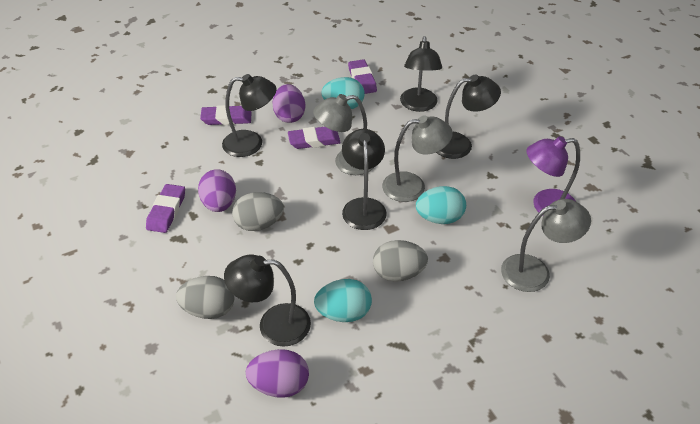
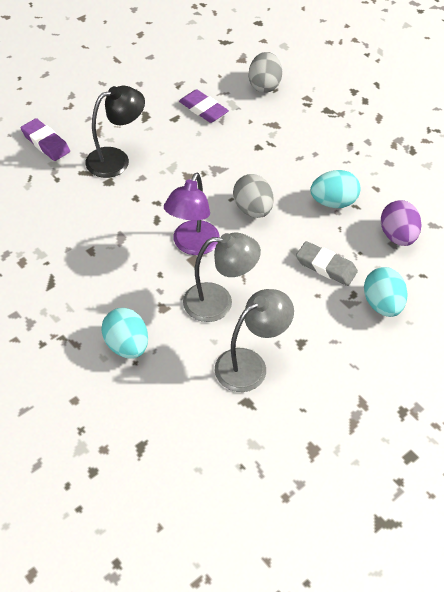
black lamp: 5 -> 1
grey egg: 3 -> 2
grey eraser: 0 -> 1
grey lamp: 3 -> 2
purple egg: 3 -> 1
purple eraser: 4 -> 2

